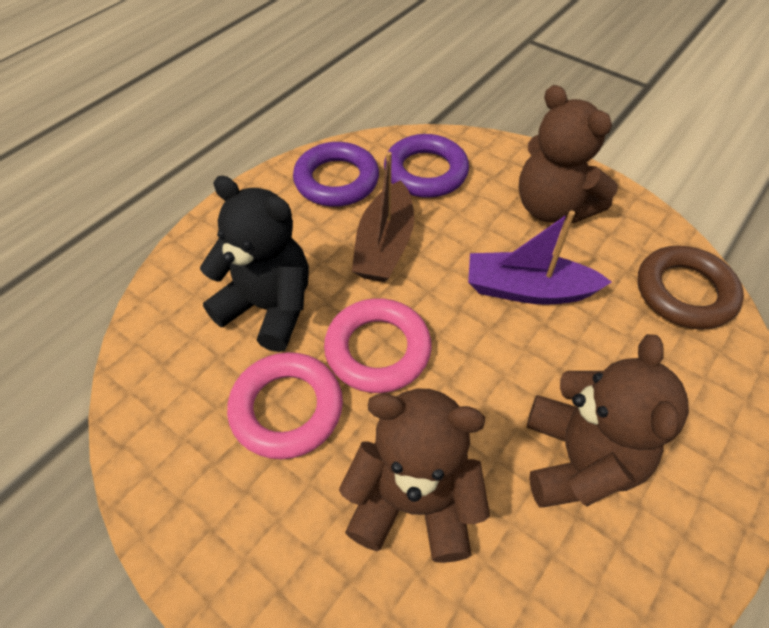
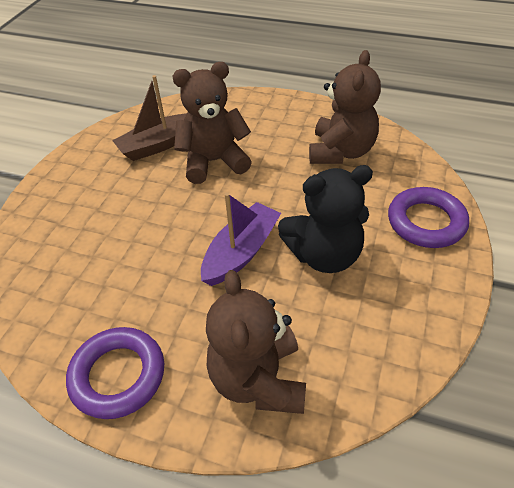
brown ring: 1 -> 0
pink ring: 2 -> 0

